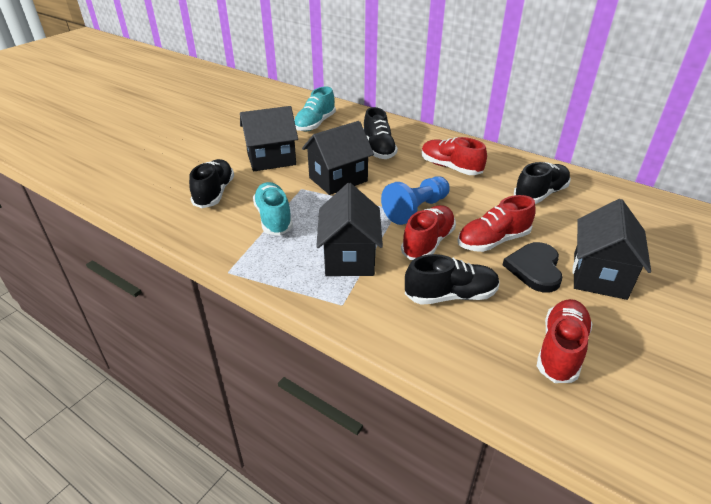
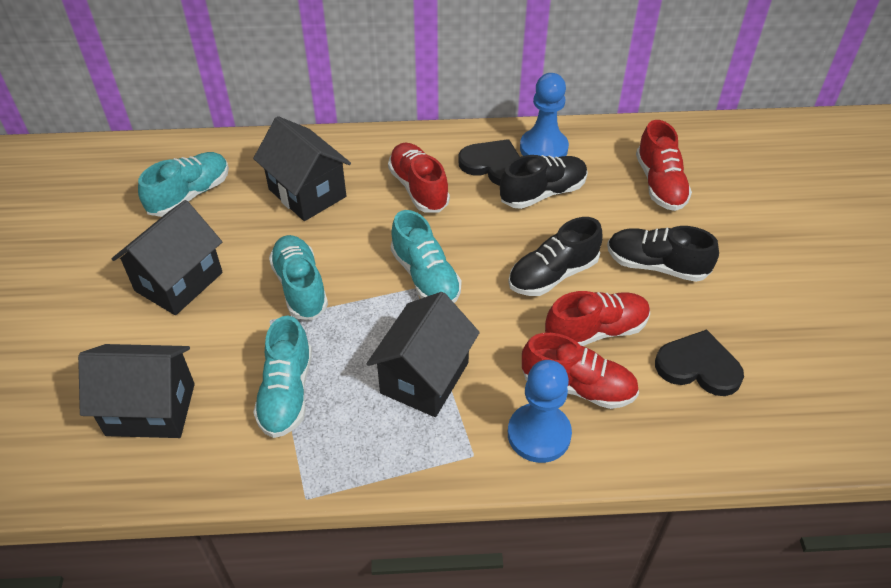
black heart: 1 -> 2
black shoe: 4 -> 3
blue pawn: 1 -> 2
turquoise shoe: 2 -> 4

